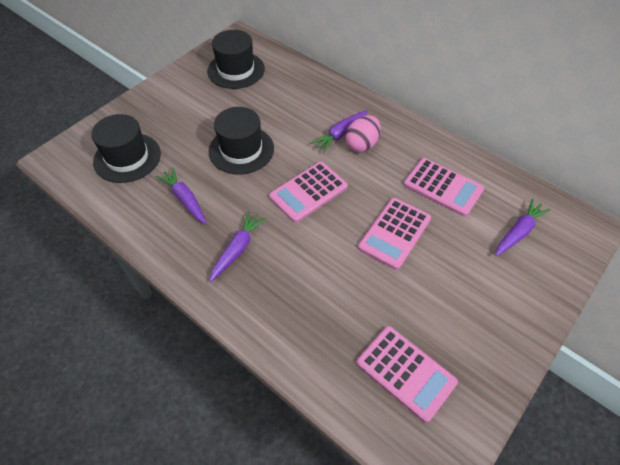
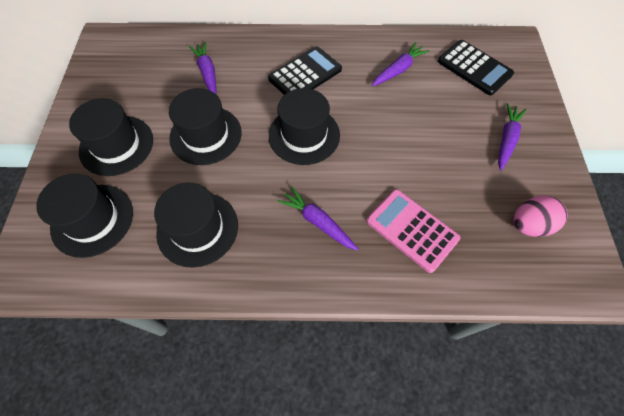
black calculator: 0 -> 2
black hat: 3 -> 5
pink calculator: 4 -> 1

